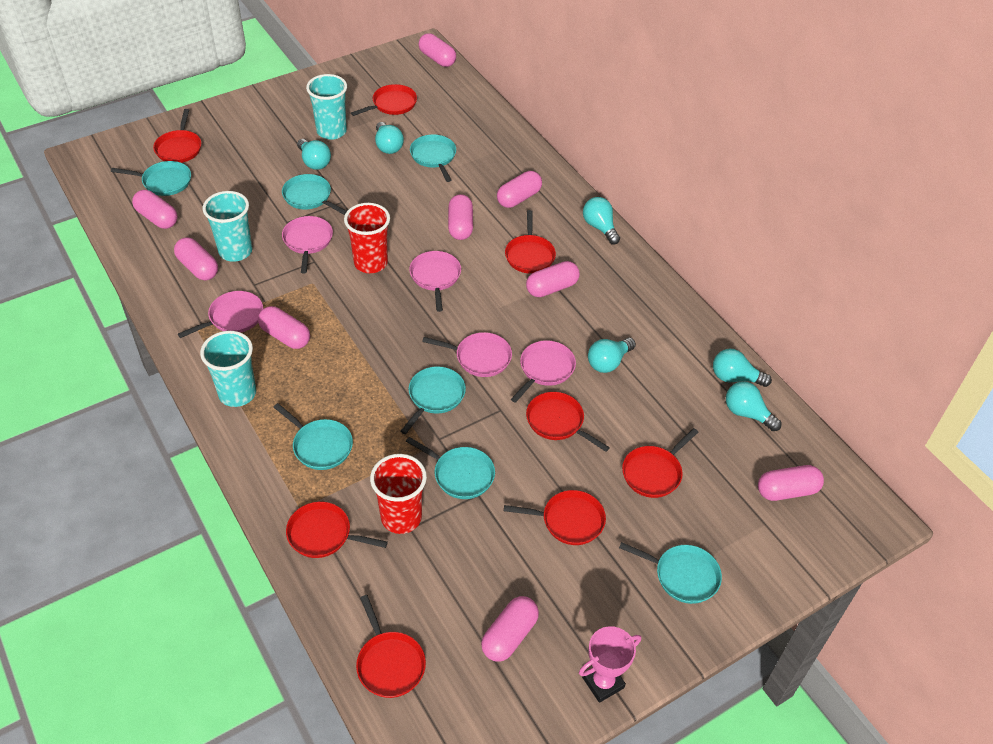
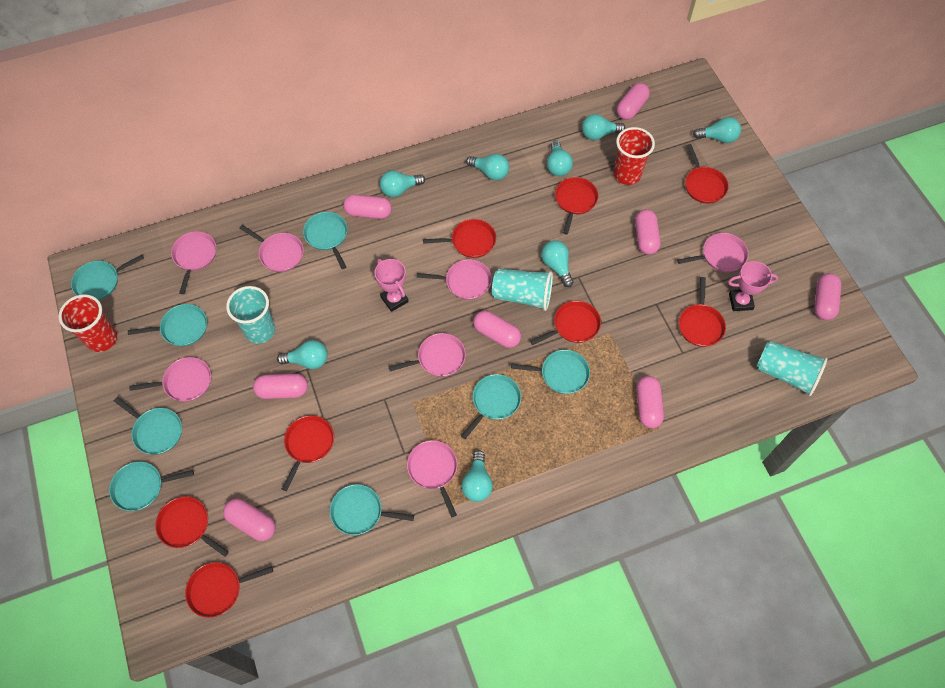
pink capsule: 9 -> 8
pink pan: 5 -> 7
pink trophy: 1 -> 2
turquoise light bulb: 6 -> 8
turquoise pan: 7 -> 8

